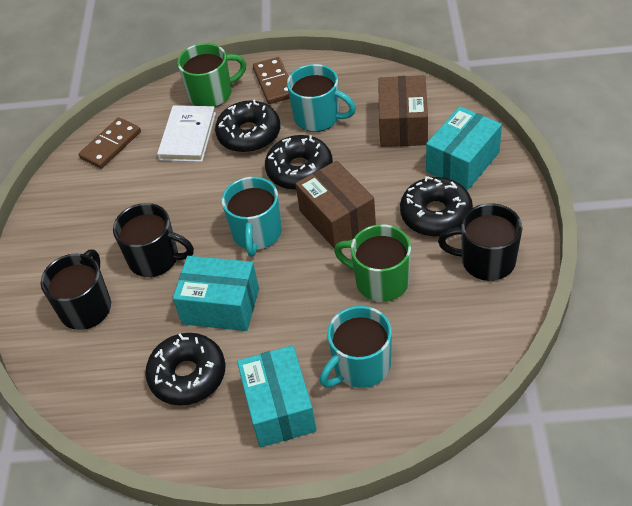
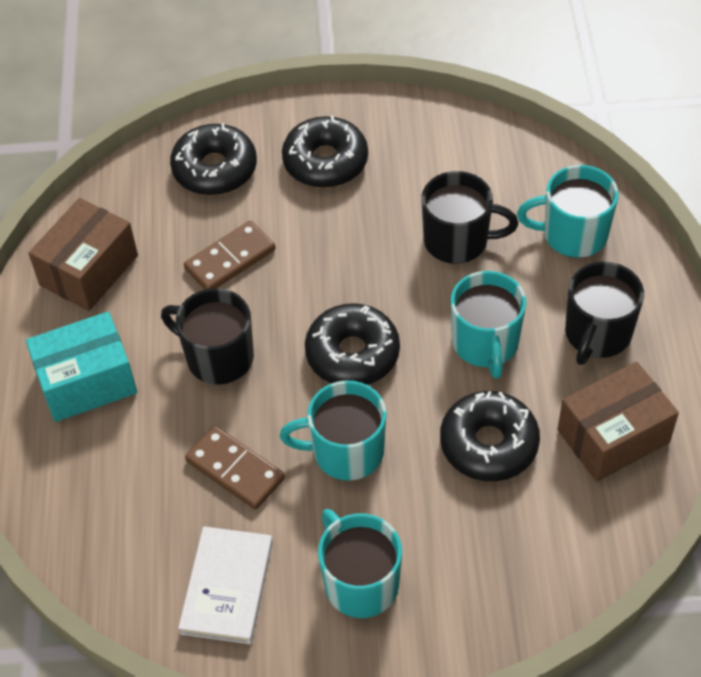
green mug: 2 -> 0
turquoise box: 3 -> 1
turquoise mug: 3 -> 4

